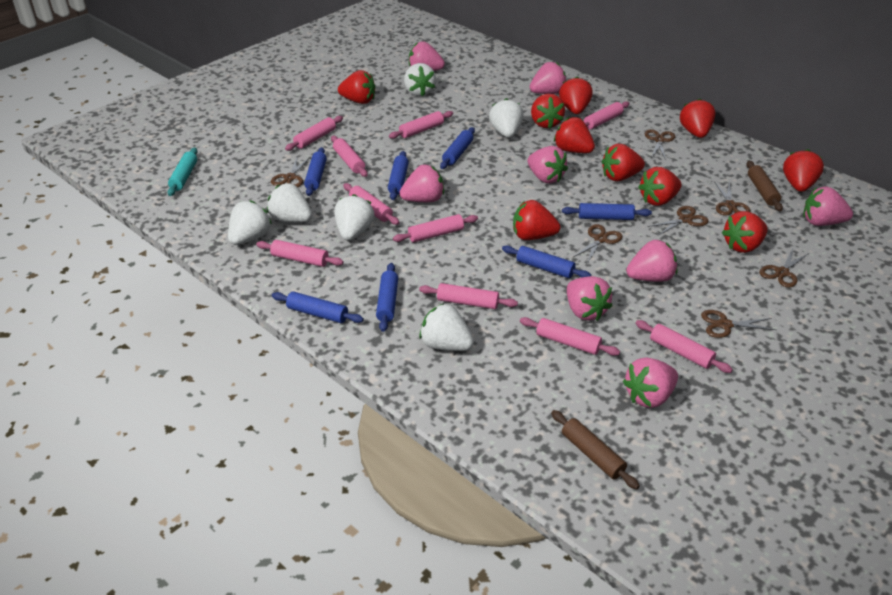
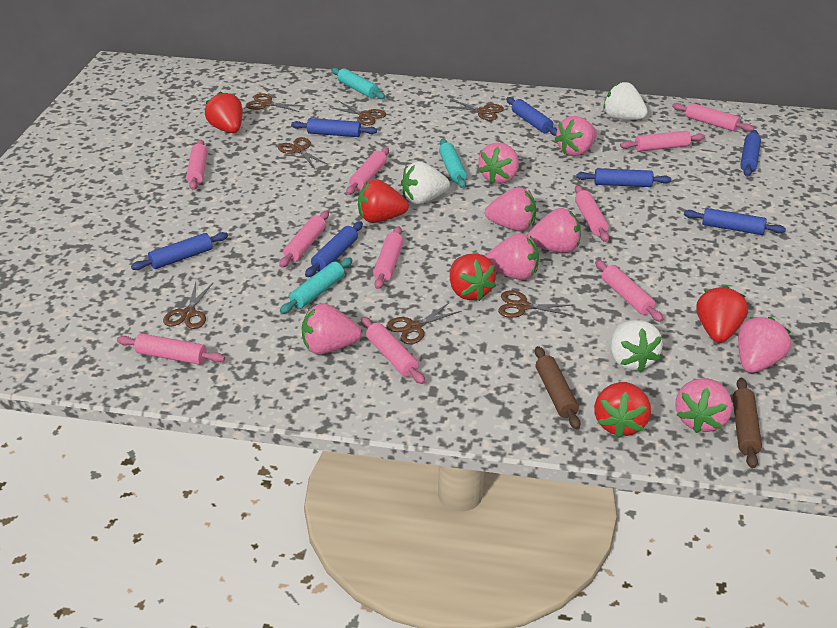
red strawberry: 10 -> 5
turquoise rolling pin: 1 -> 3
white strawberry: 6 -> 3

